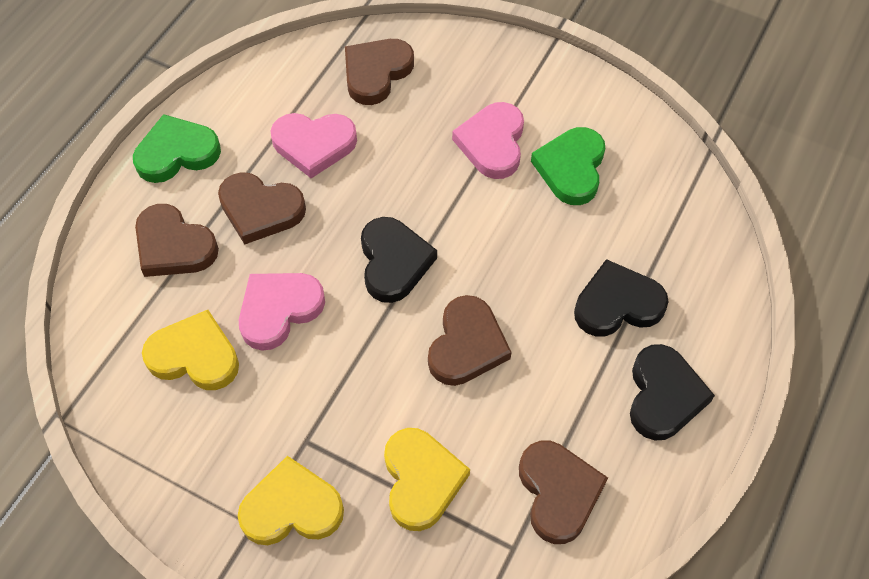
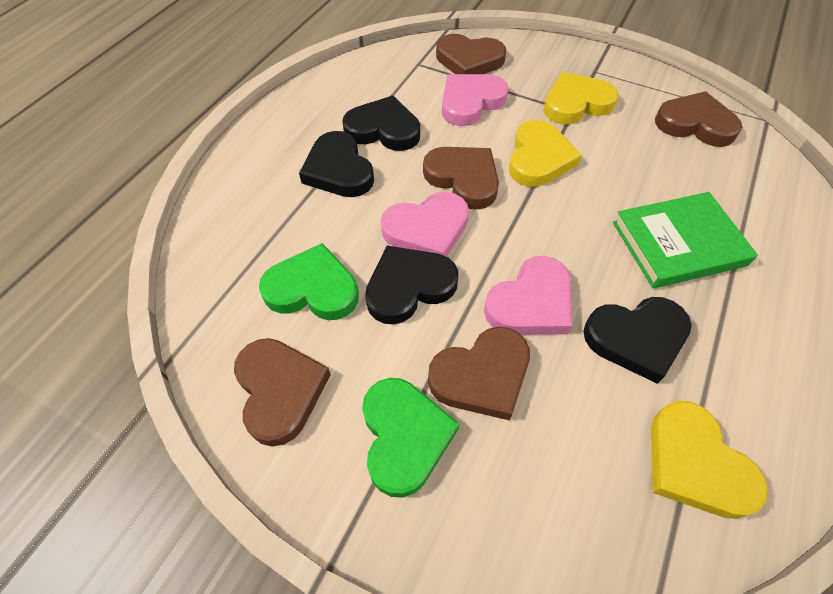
black heart: 3 -> 4
green book: 0 -> 1

